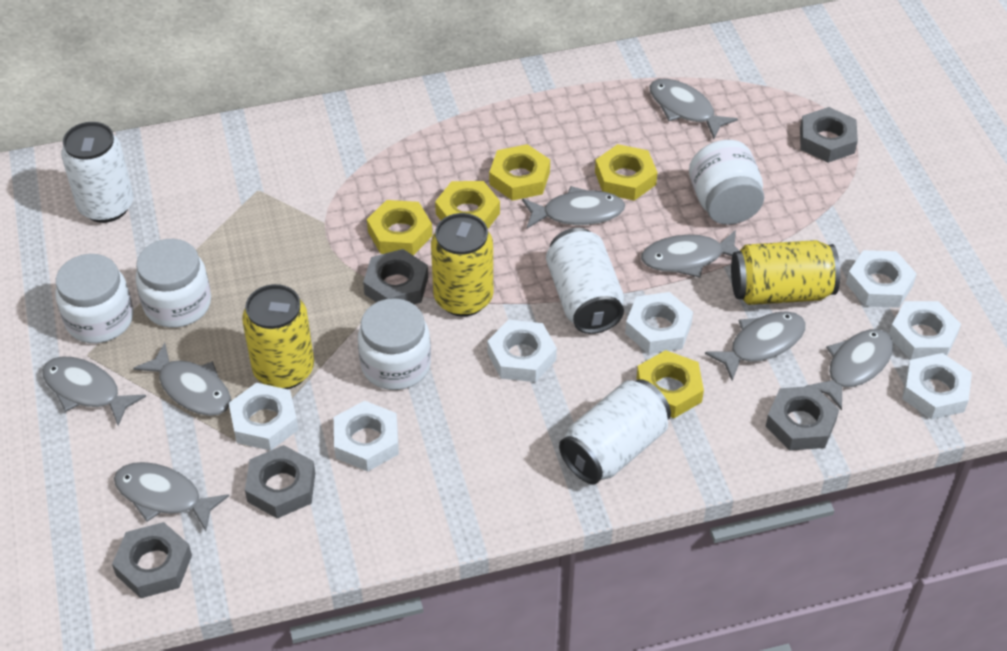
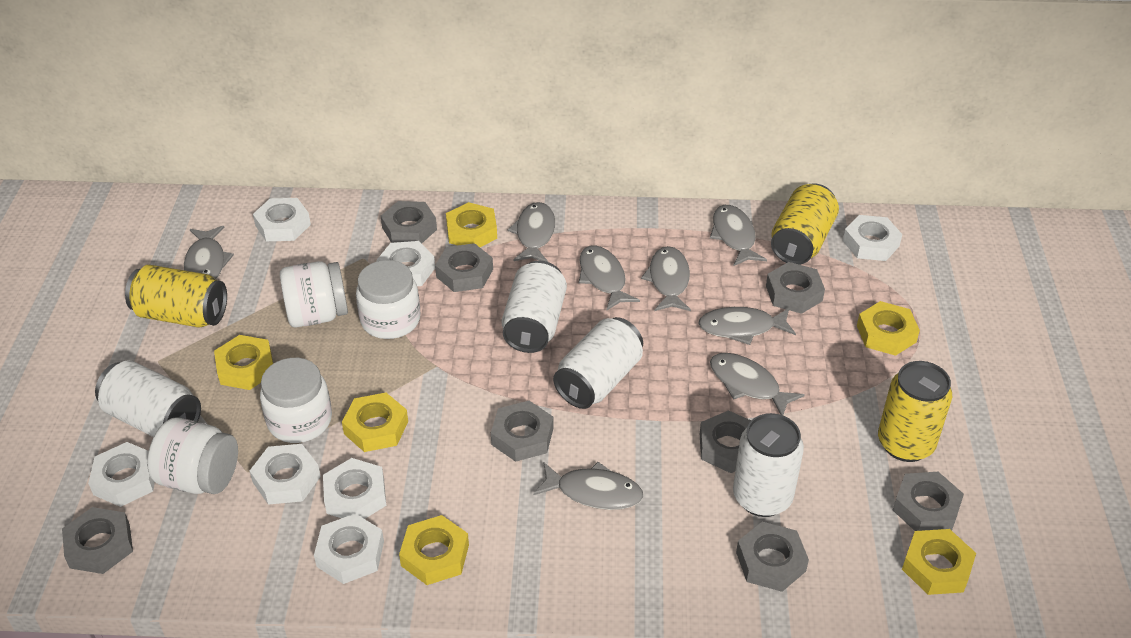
grey nut: 5 -> 8
white can: 3 -> 4
yellow nut: 5 -> 6

